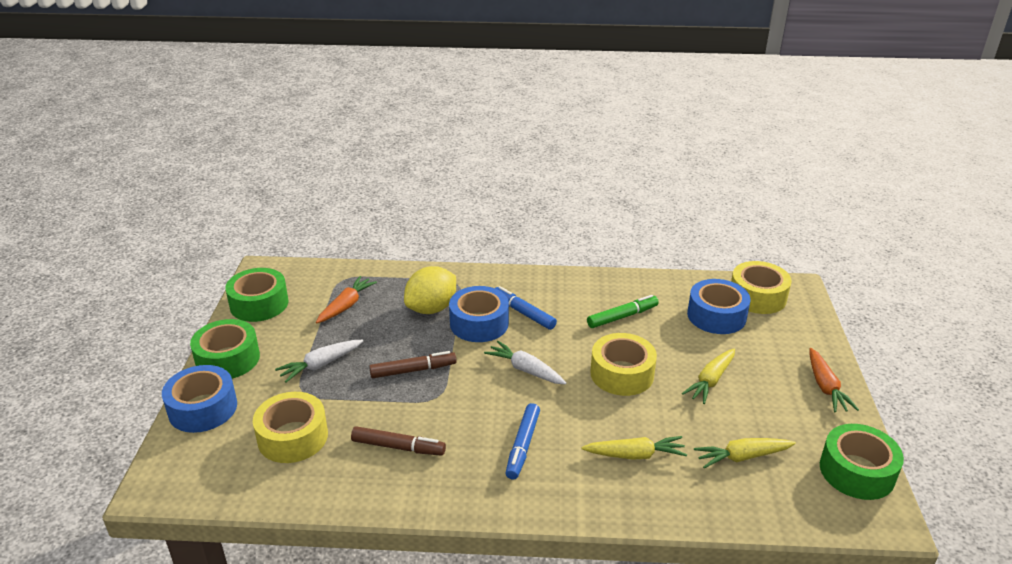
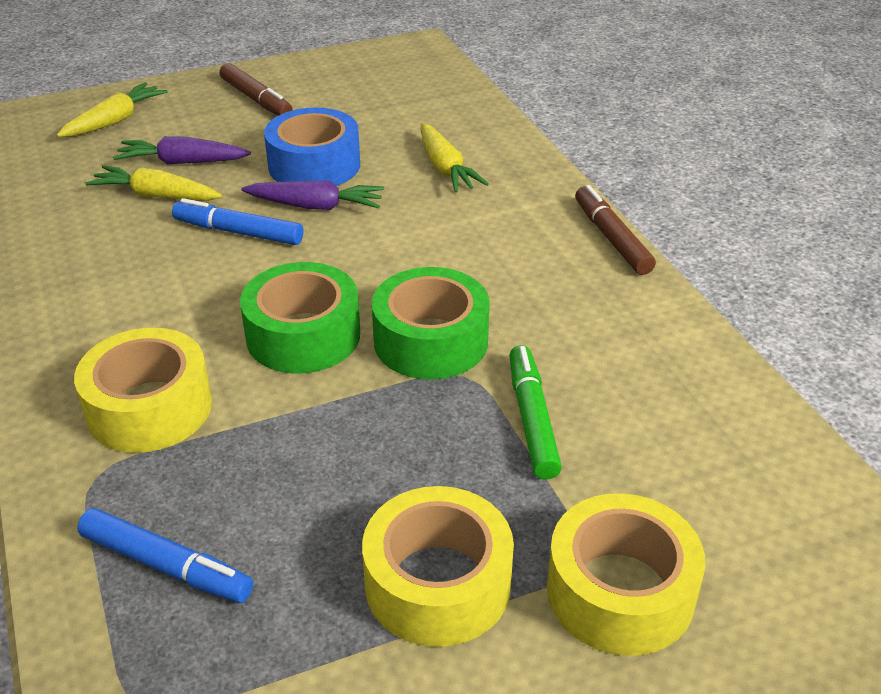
blue tape: 3 -> 1
green tape: 3 -> 2
orange carrot: 2 -> 0
purple carrot: 0 -> 2
white carrot: 2 -> 0
yellow lemon: 1 -> 0

